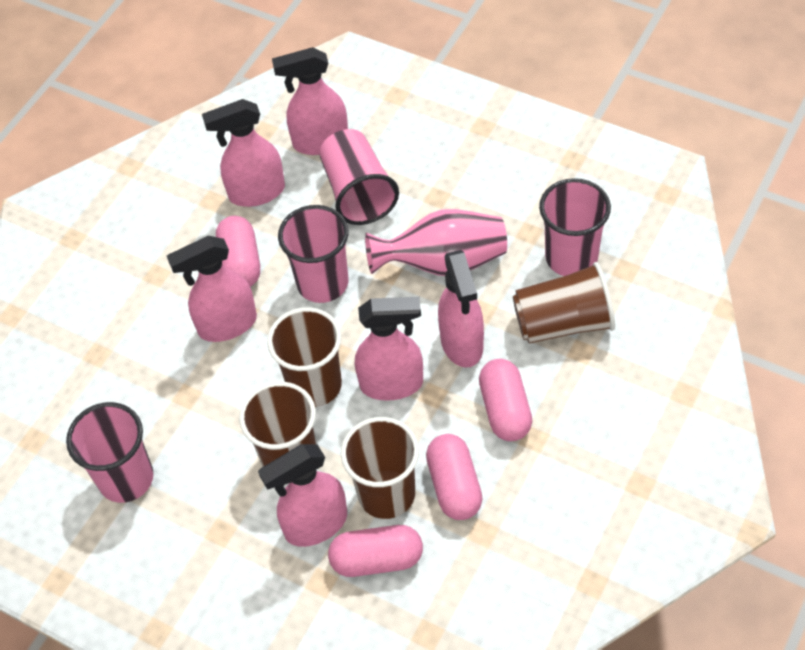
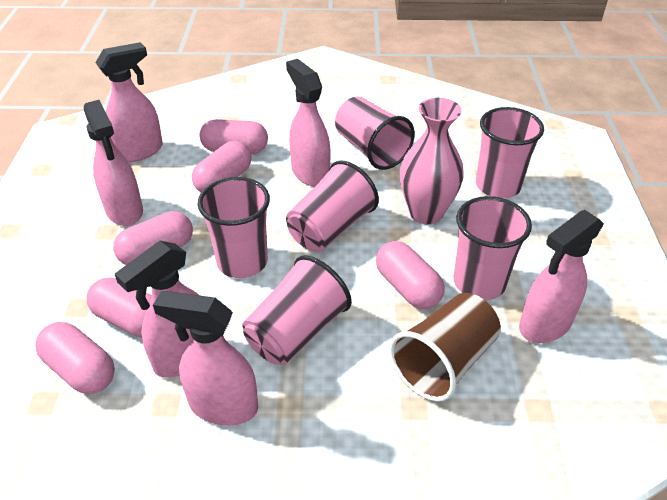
brown cup: 4 -> 1
pink capsule: 4 -> 6
pink cup: 4 -> 6

